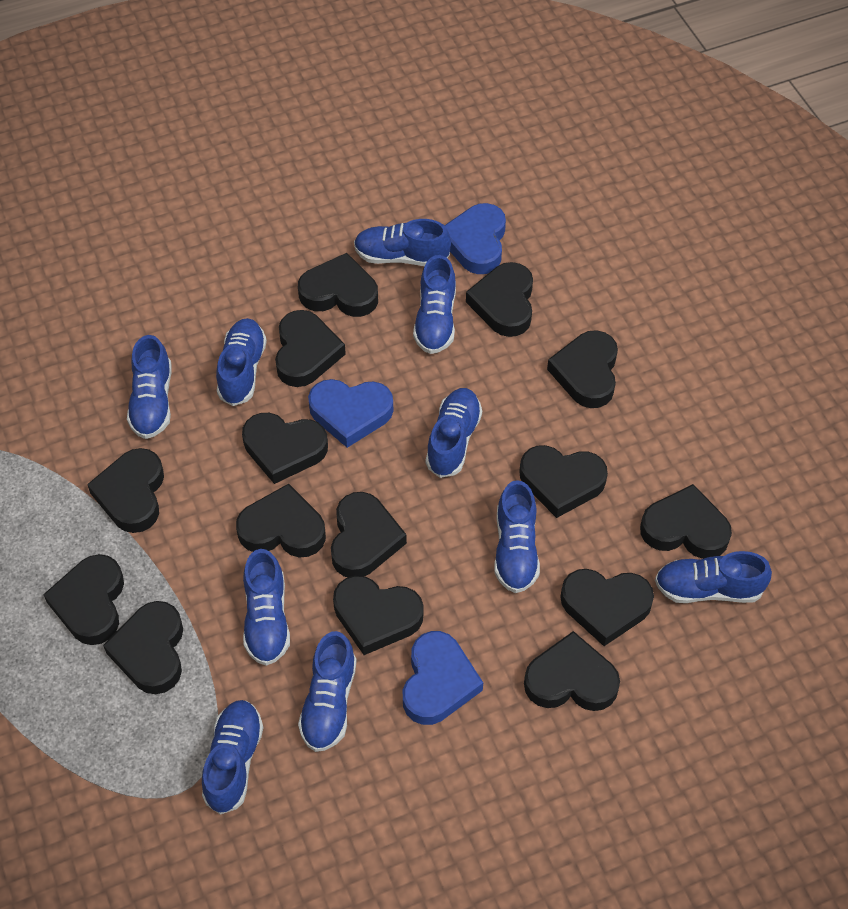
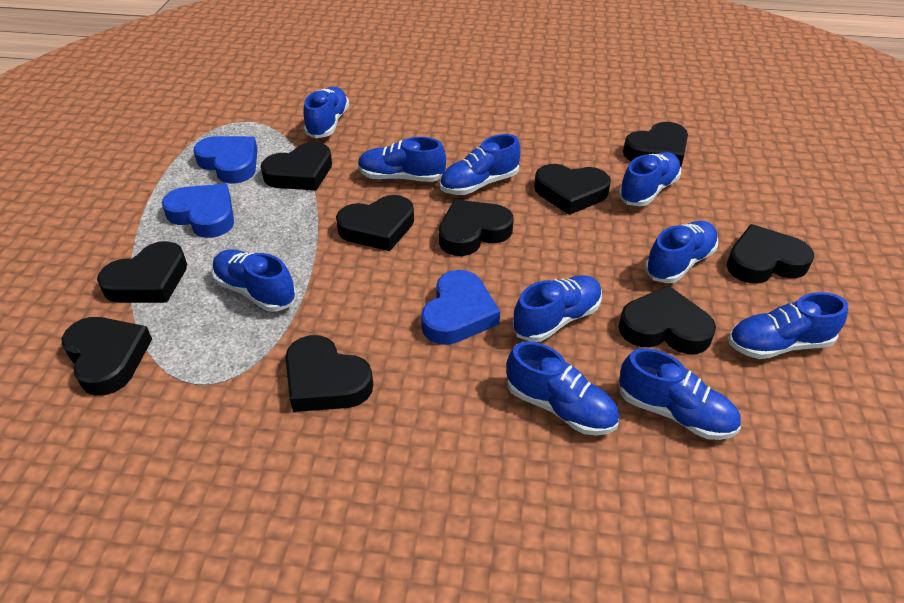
black heart: 15 -> 10

